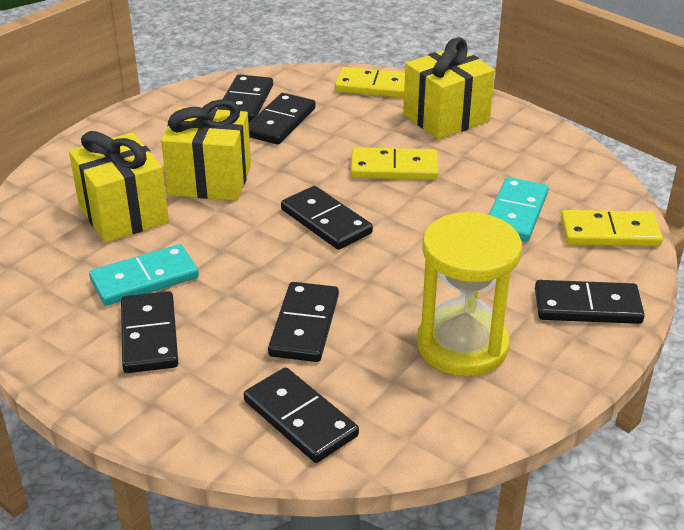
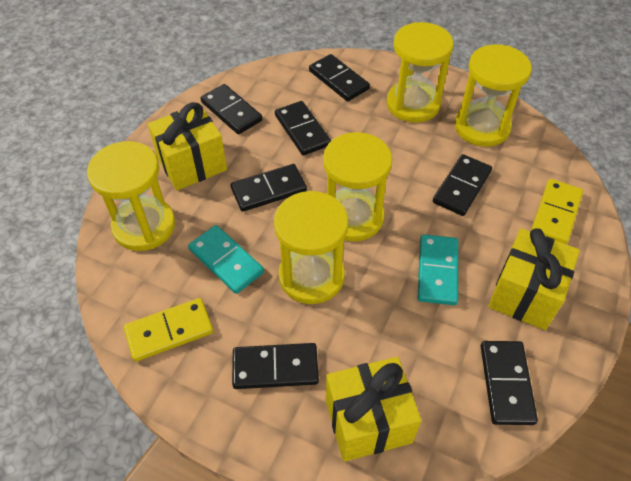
yellow domino: 3 -> 2
yellow hourglass: 1 -> 5

